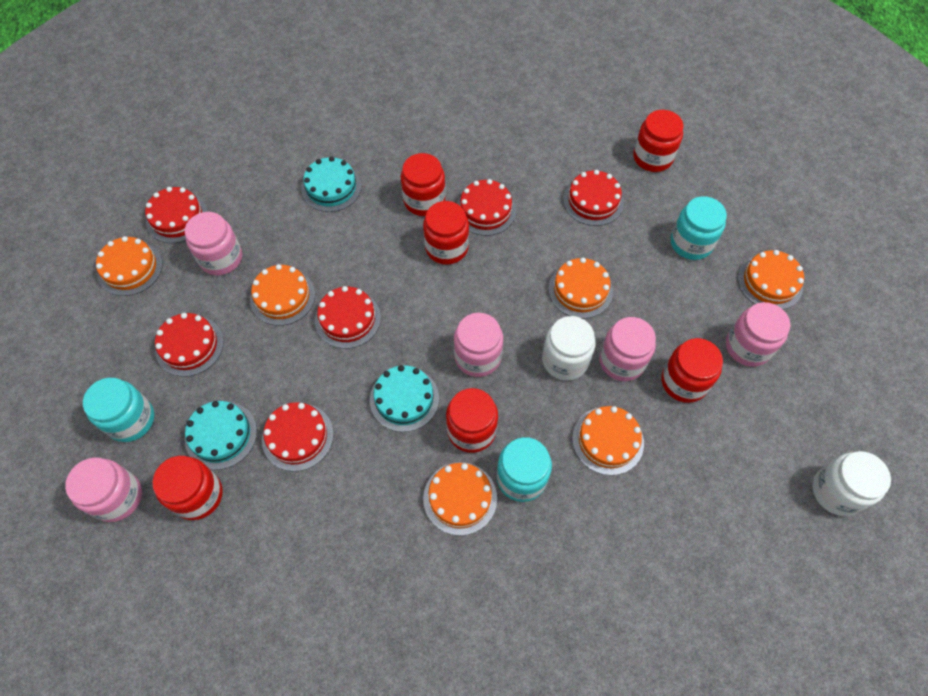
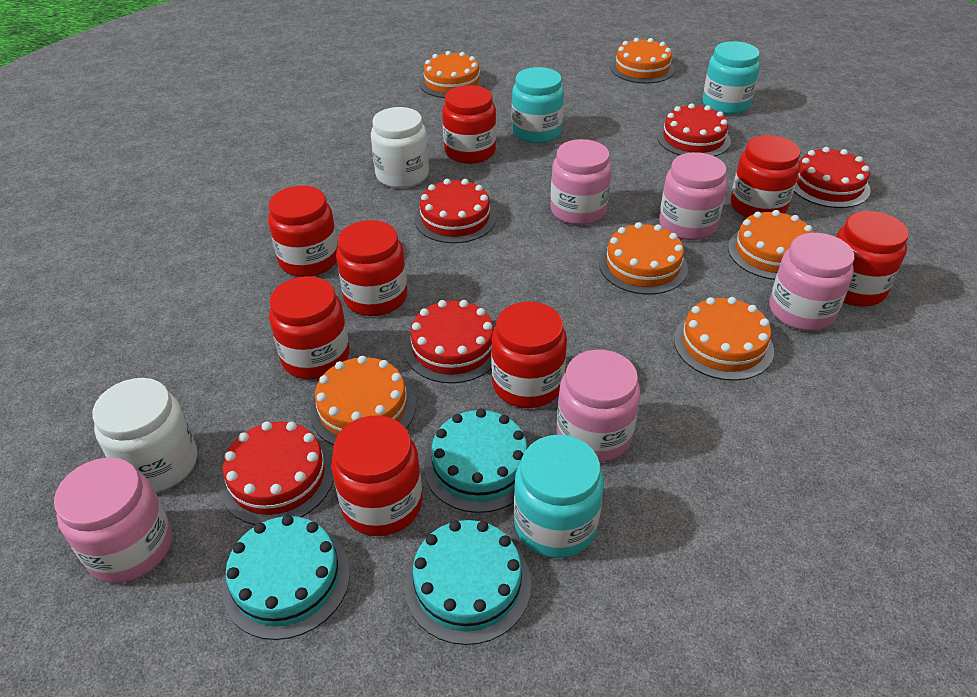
red cake: 6 -> 5
red jar: 6 -> 8

